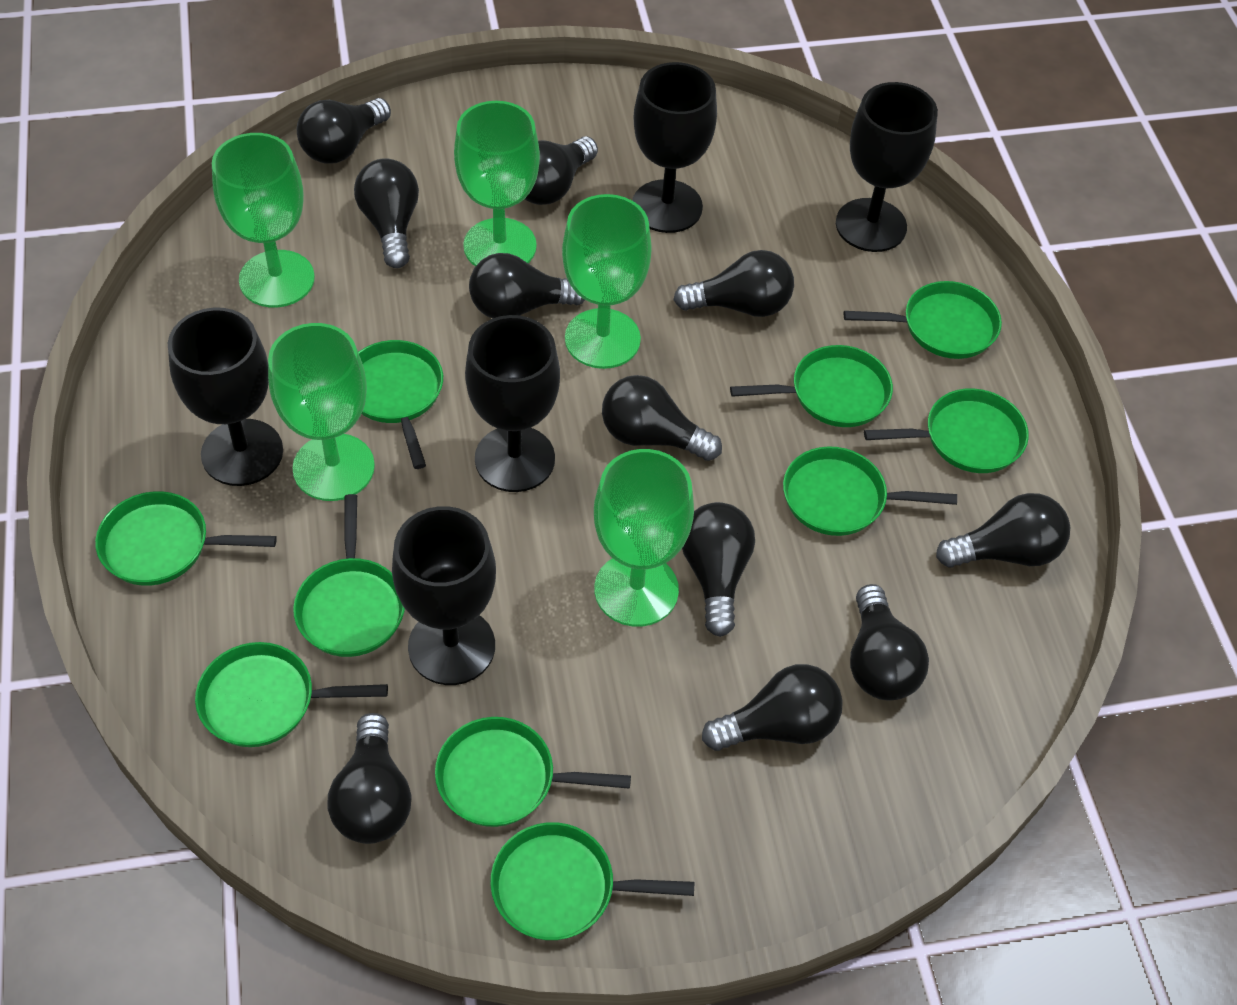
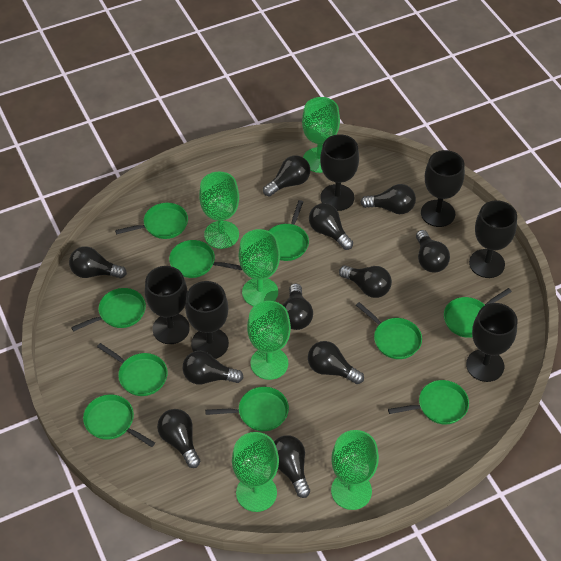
black goblet: 5 -> 6
green goblet: 5 -> 6

